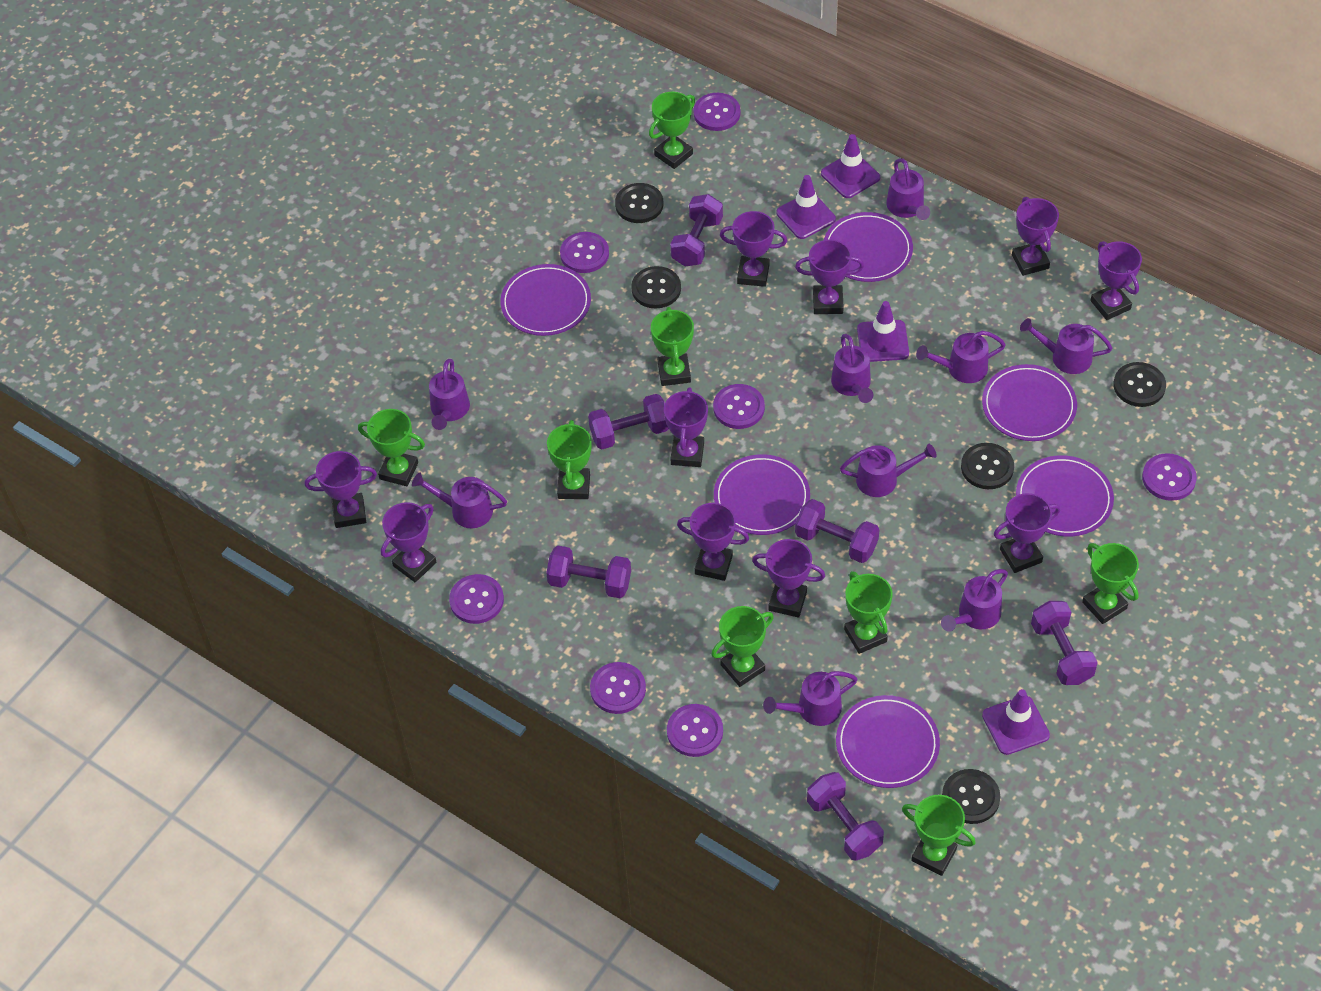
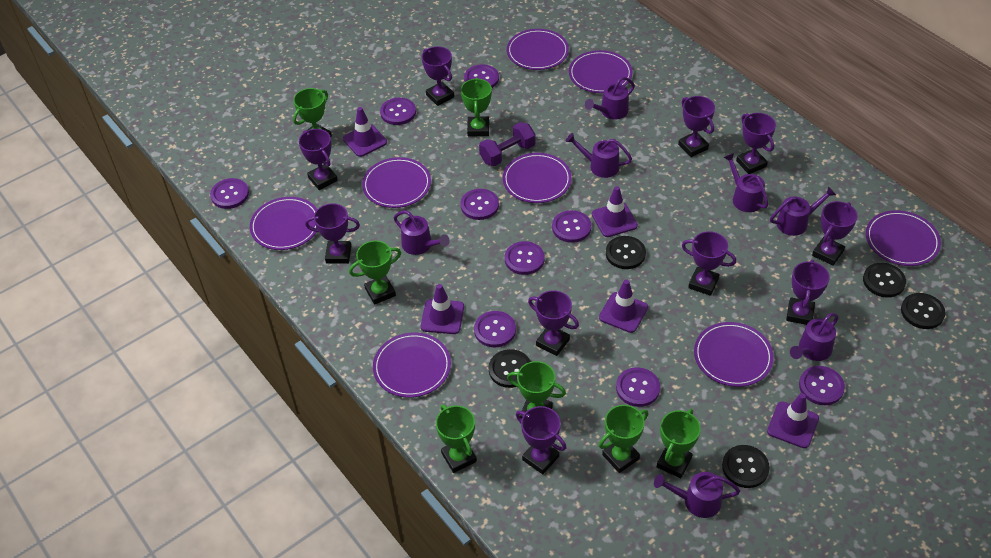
green trophy: 8 -> 7
purple button: 7 -> 9
purple dumbbell: 6 -> 1
purple plate: 6 -> 8
purple traffic cone: 4 -> 5
purple watering can: 9 -> 7

